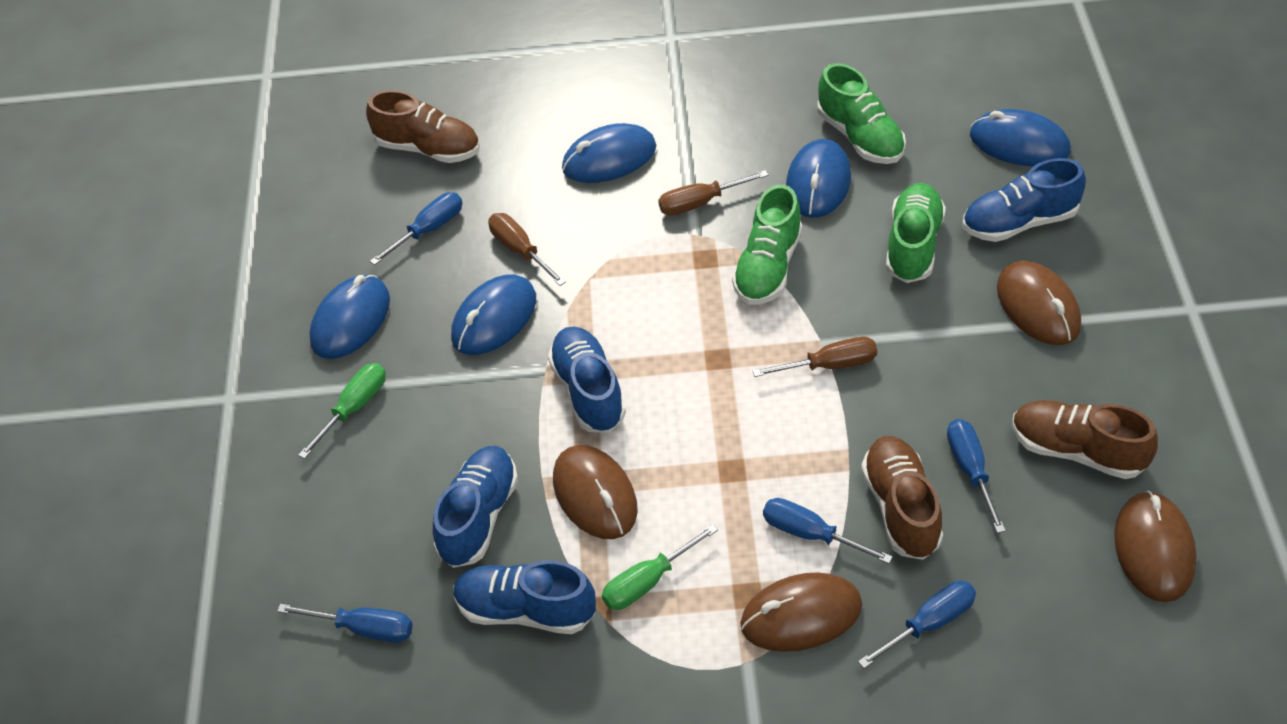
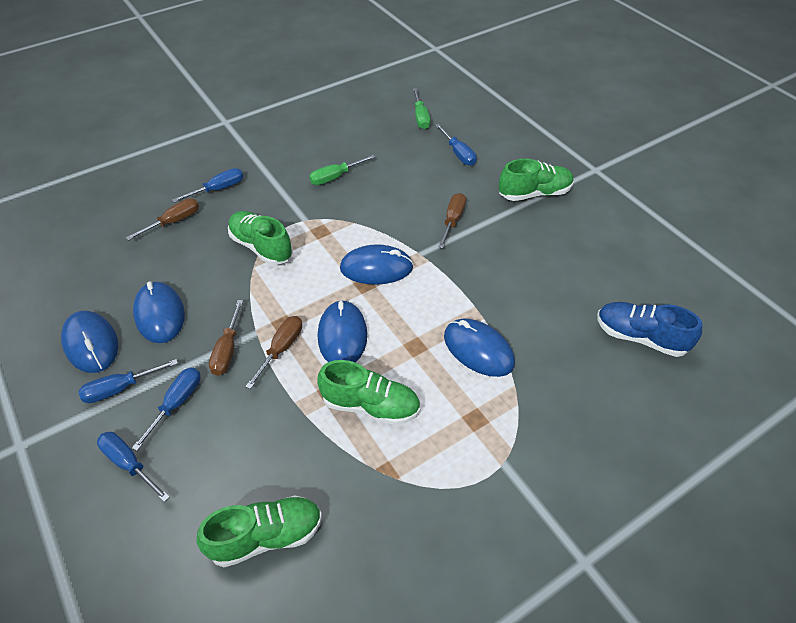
blue shoe: 4 -> 1
brown mouse: 4 -> 0
brown screwdriver: 3 -> 4
brown shoe: 3 -> 0
green shoe: 3 -> 4

